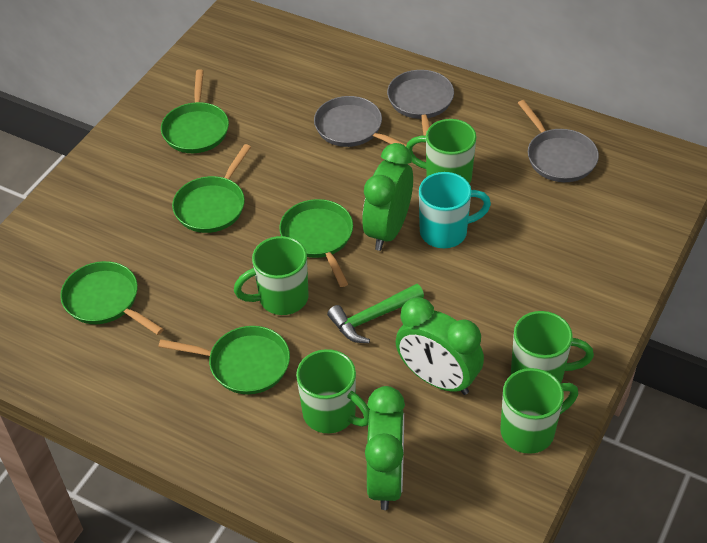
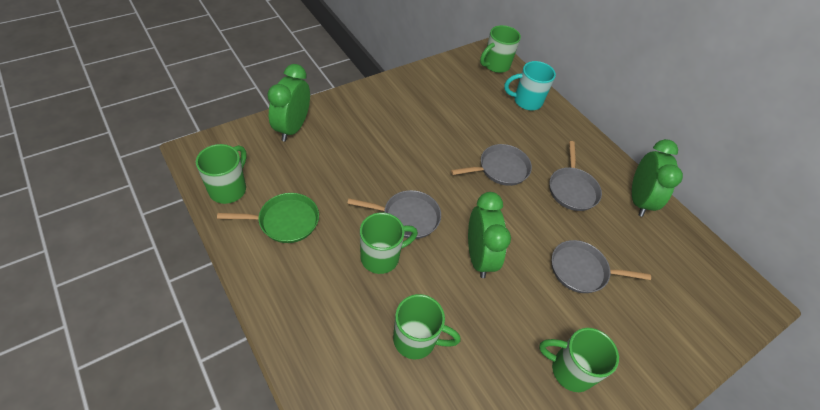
green hammer: 1 -> 0
green pan: 5 -> 1
grey pan: 3 -> 4

